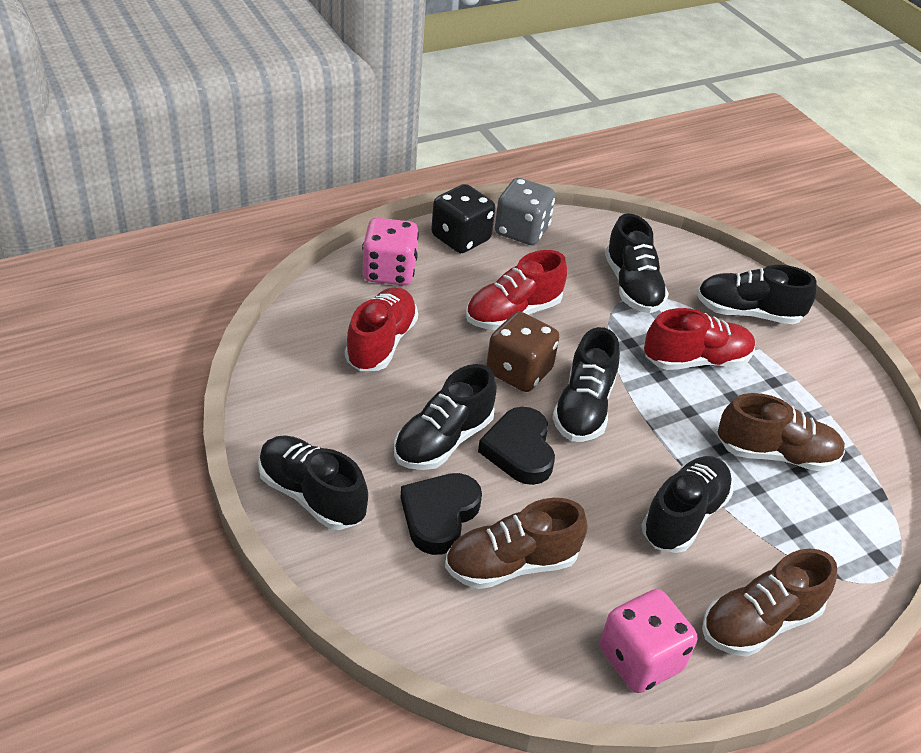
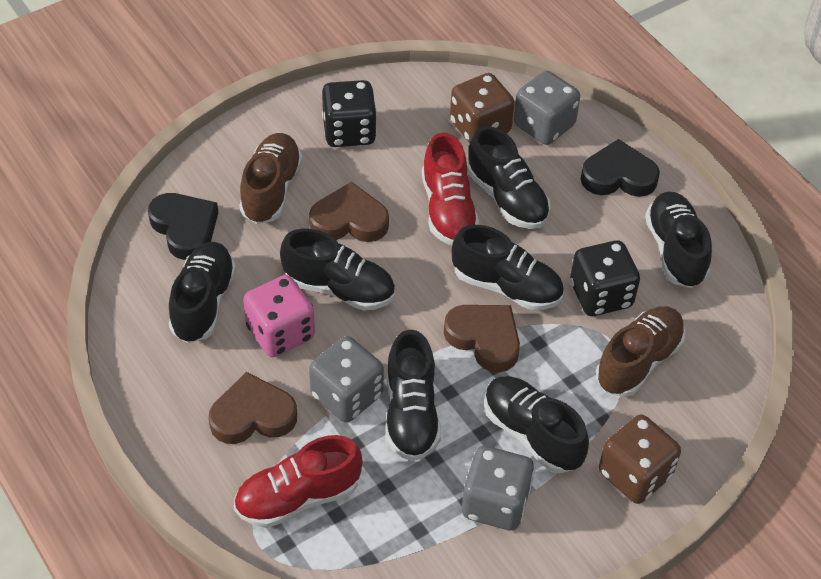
black dice: 1 -> 2
black shoe: 6 -> 7
brown dice: 1 -> 2
brown heart: 0 -> 3
brown shoe: 3 -> 2
grey dice: 1 -> 3
pink dice: 2 -> 1
red shoe: 3 -> 2

